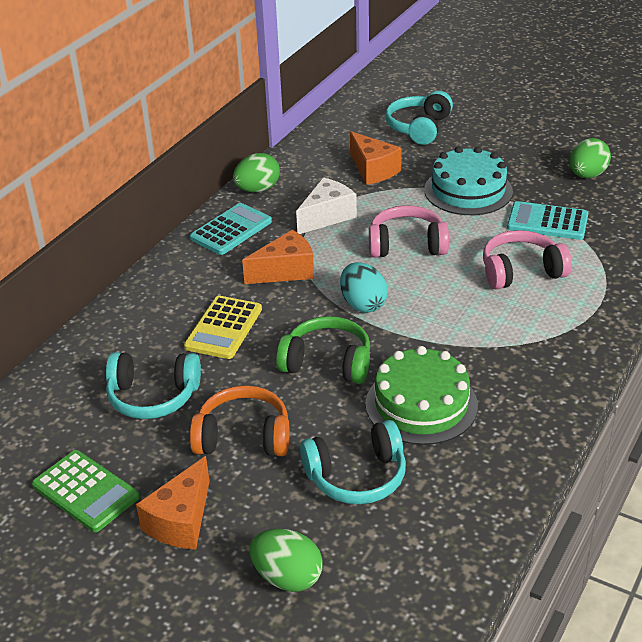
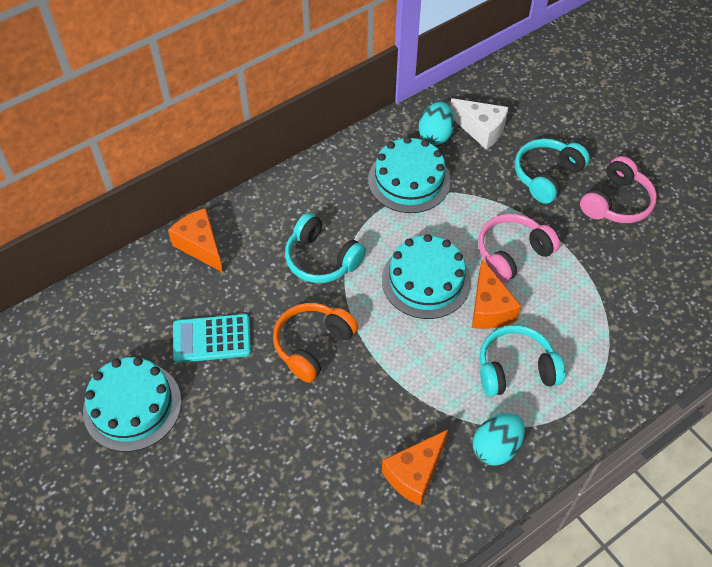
green cake: 1 -> 0
green calculator: 1 -> 0
green egg: 3 -> 0
green headphones: 1 -> 0
turquoise cake: 1 -> 3
turquoise calculator: 2 -> 1
turquoise egg: 1 -> 2
yellow calculator: 1 -> 0

